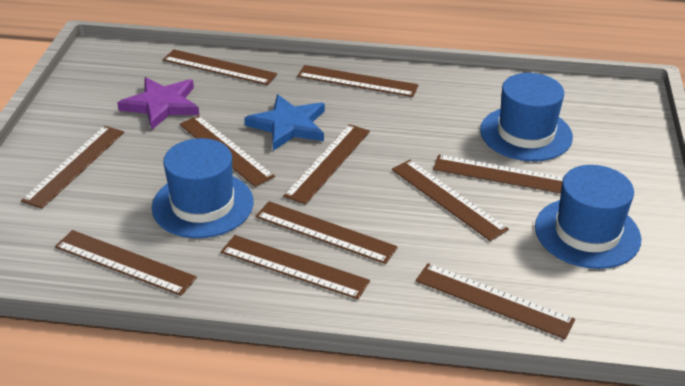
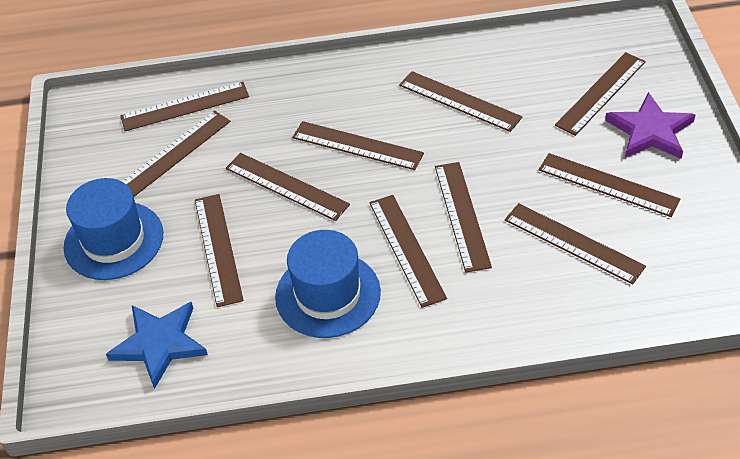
blue hat: 3 -> 2

